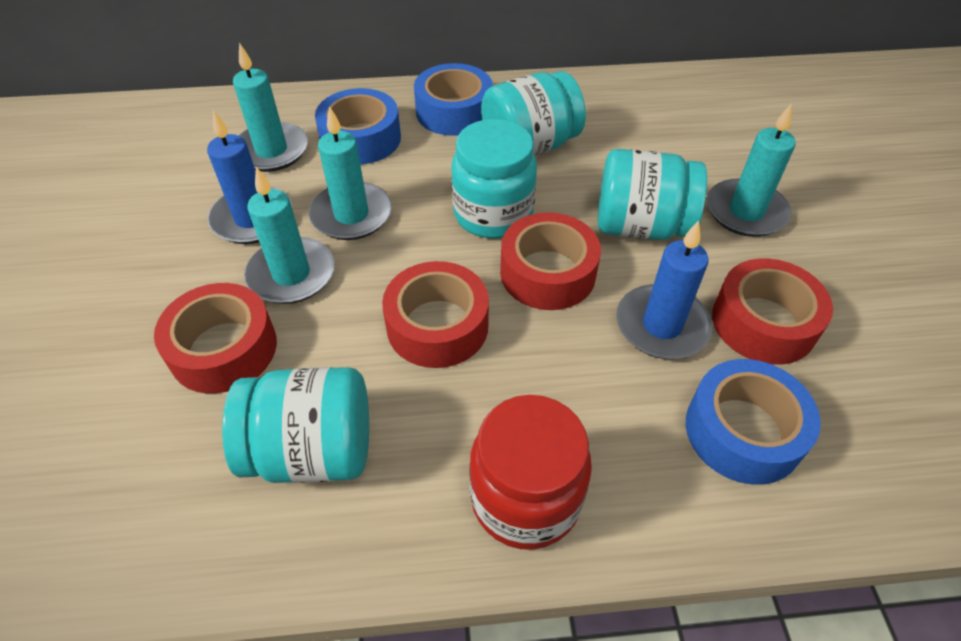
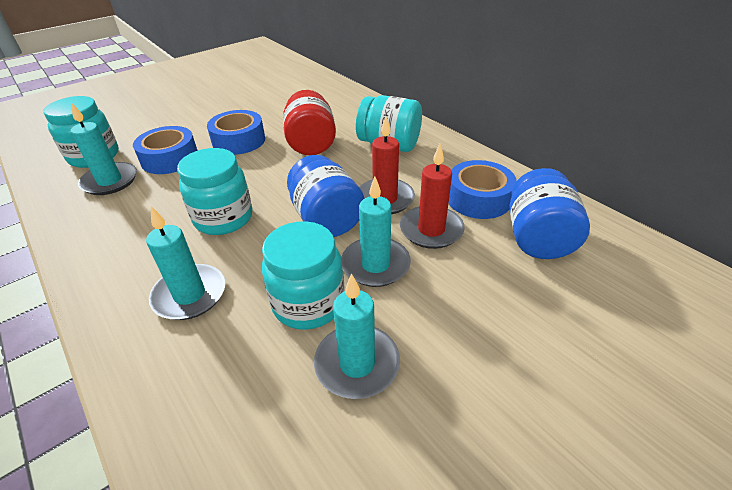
blue candle: 2 -> 0
blue jar: 0 -> 2
red candle: 0 -> 2
red tape: 4 -> 0

